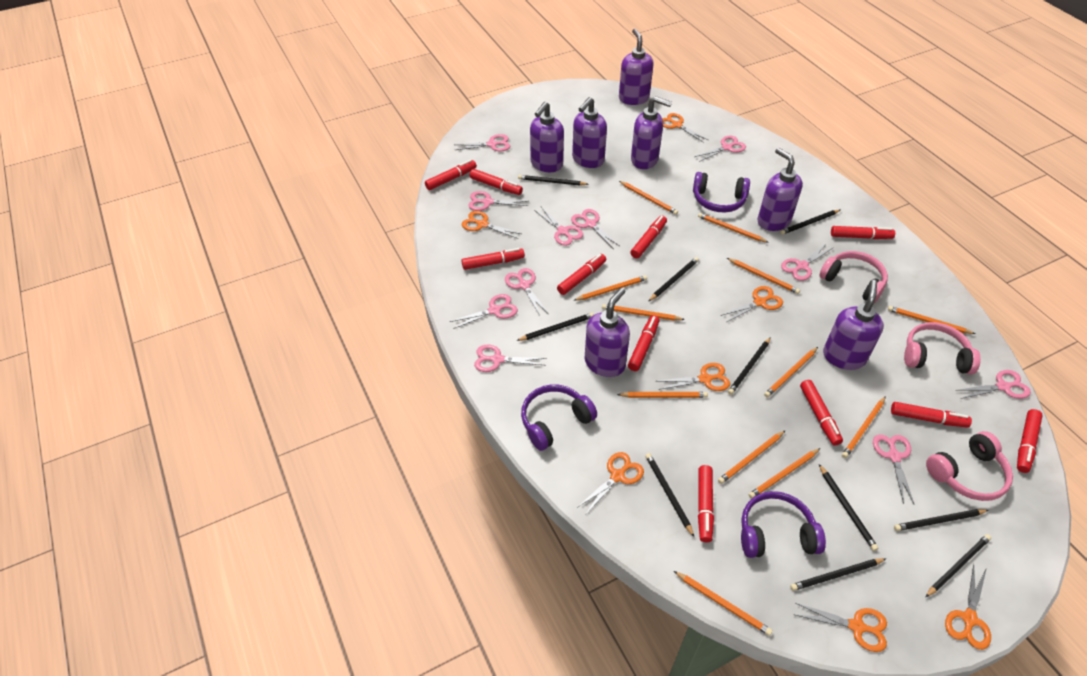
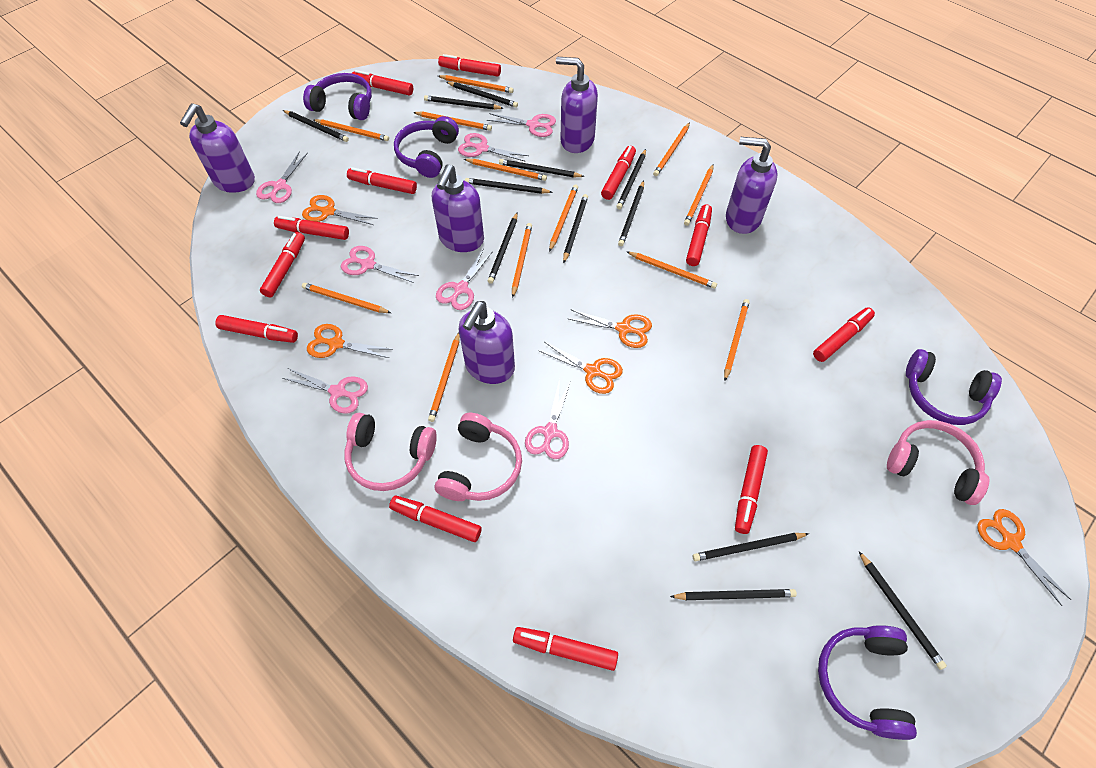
black pencil: 10 -> 12
orange scissors: 7 -> 5
pink scissors: 11 -> 7
purple headphones: 3 -> 4
purple soap dispenser: 7 -> 5
red marker: 11 -> 12

